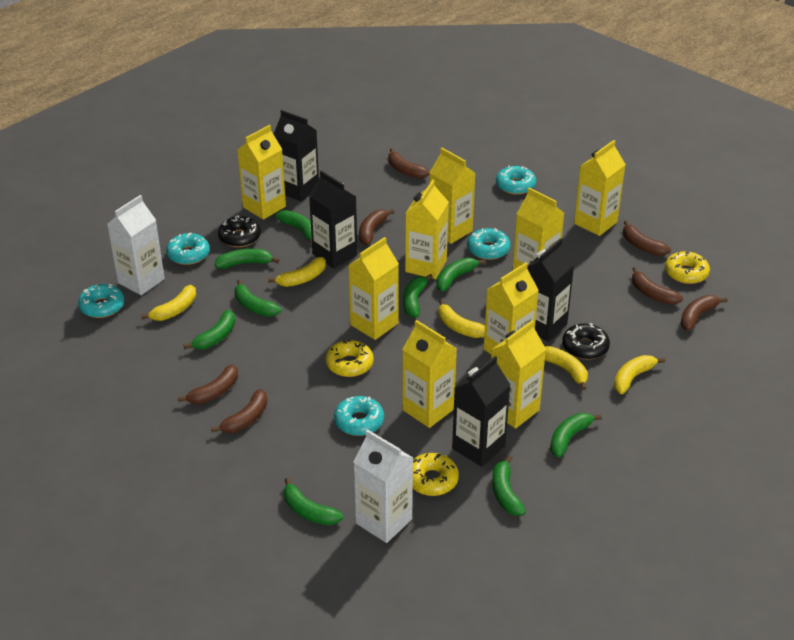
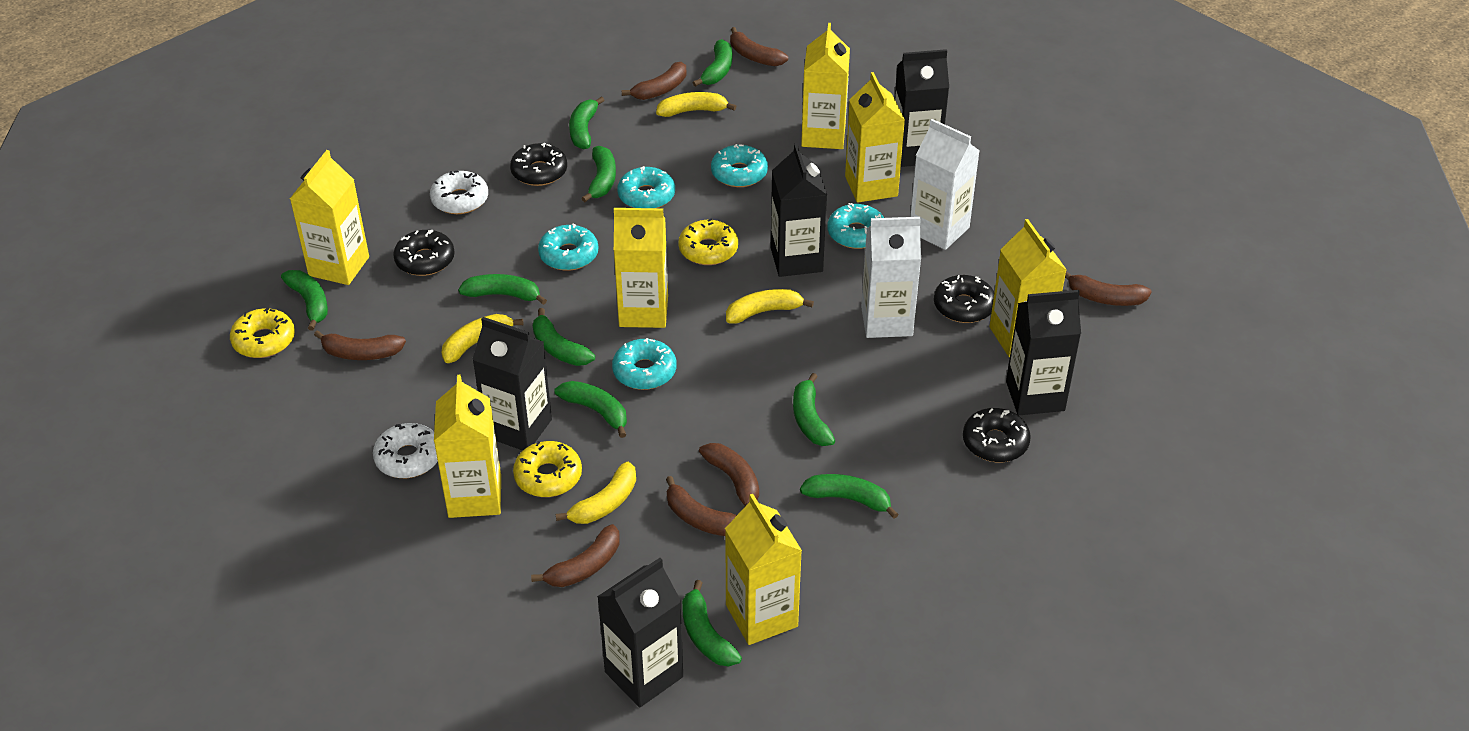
black carton: 4 -> 5
black donut: 2 -> 4
green banana: 9 -> 10
white donut: 0 -> 2
yellow banana: 5 -> 4
yellow carton: 9 -> 7

